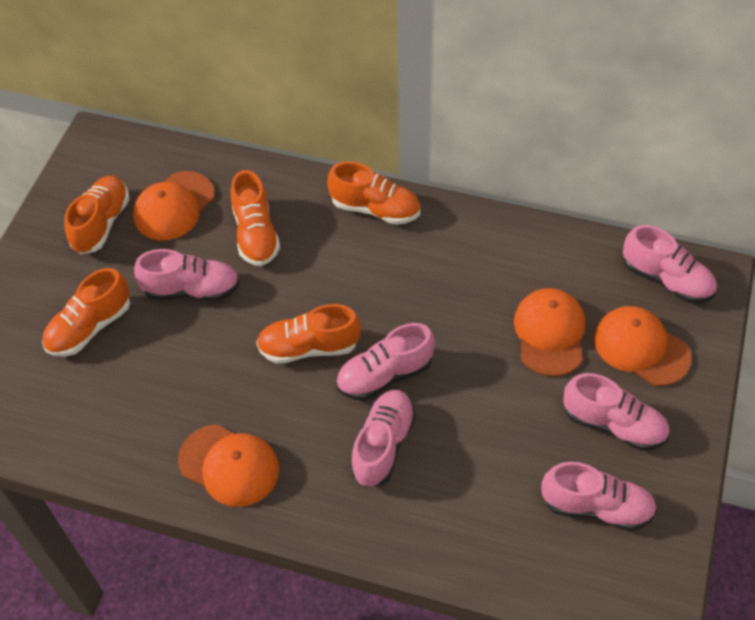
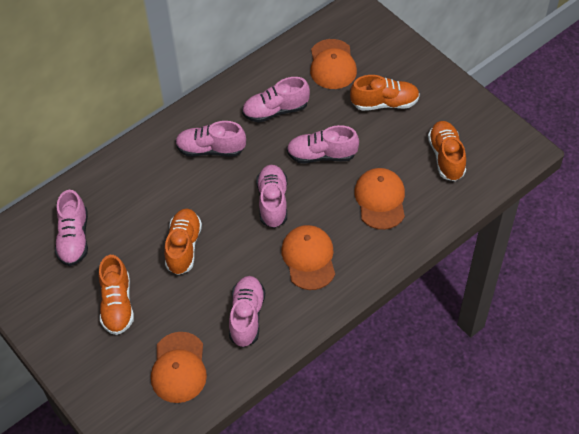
orange shoe: 5 -> 4

